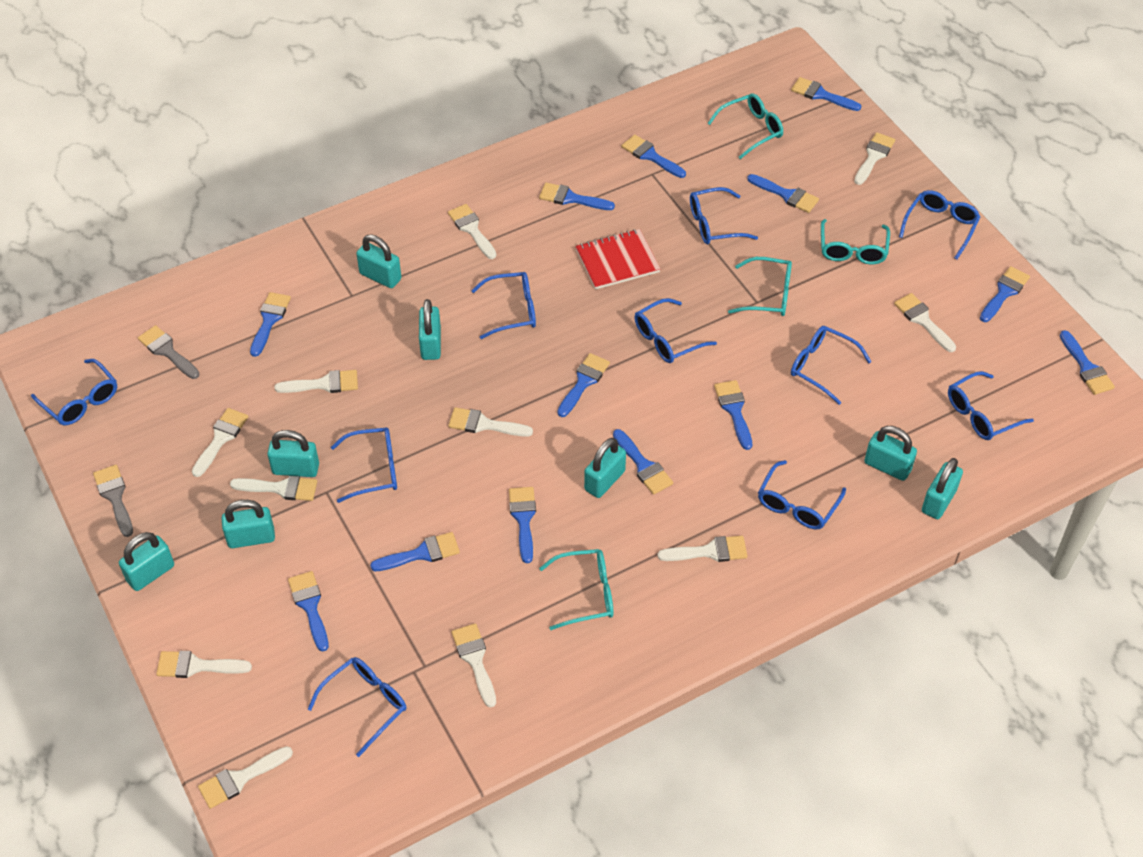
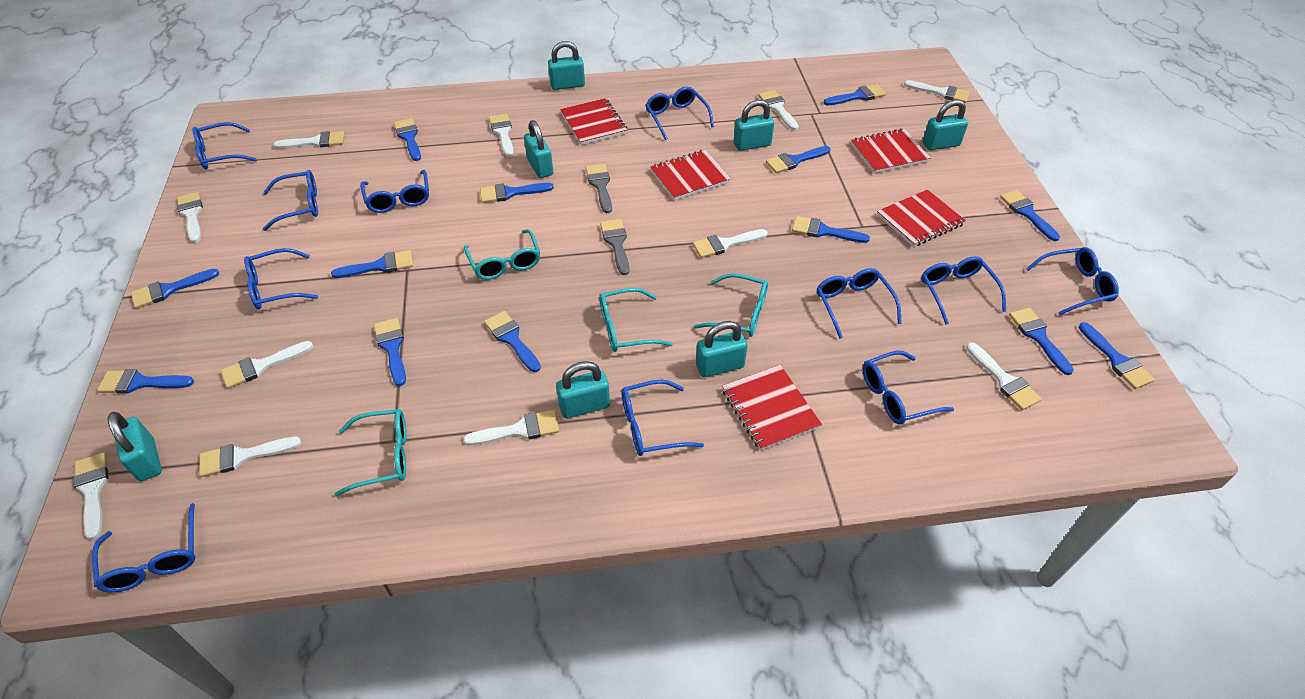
blue glasses: 10 -> 11
red notebook: 1 -> 5
turquoise padlock: 8 -> 7

